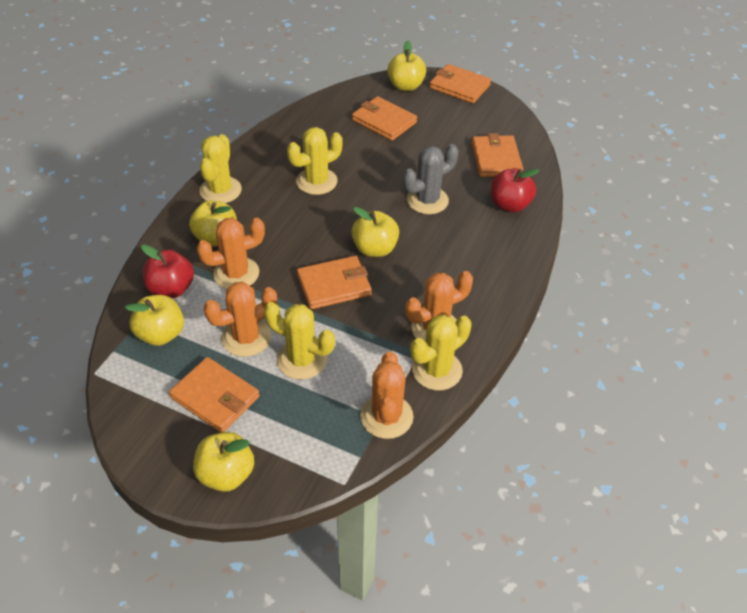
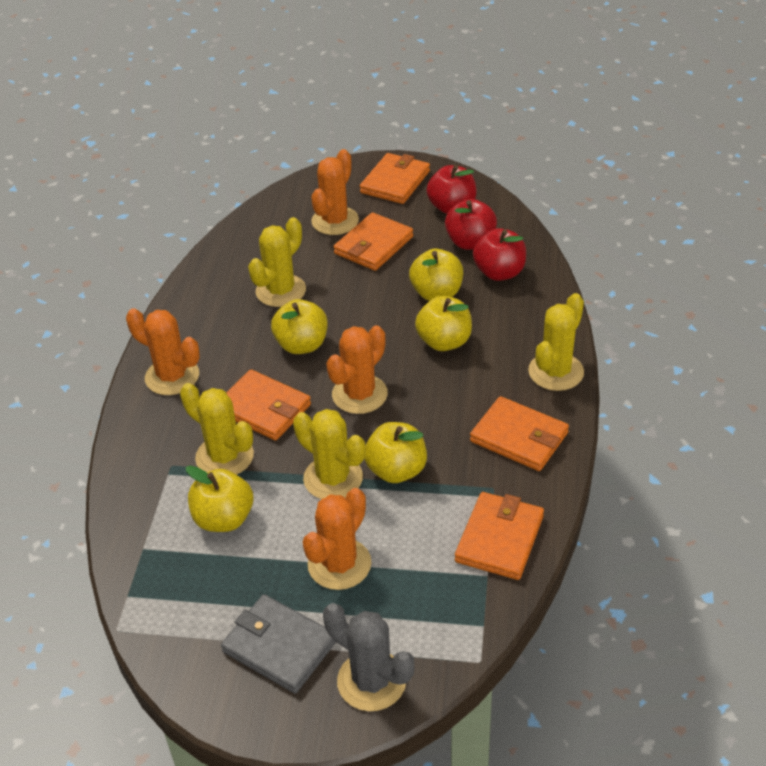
grey wallet: 0 -> 1
red apple: 2 -> 3

